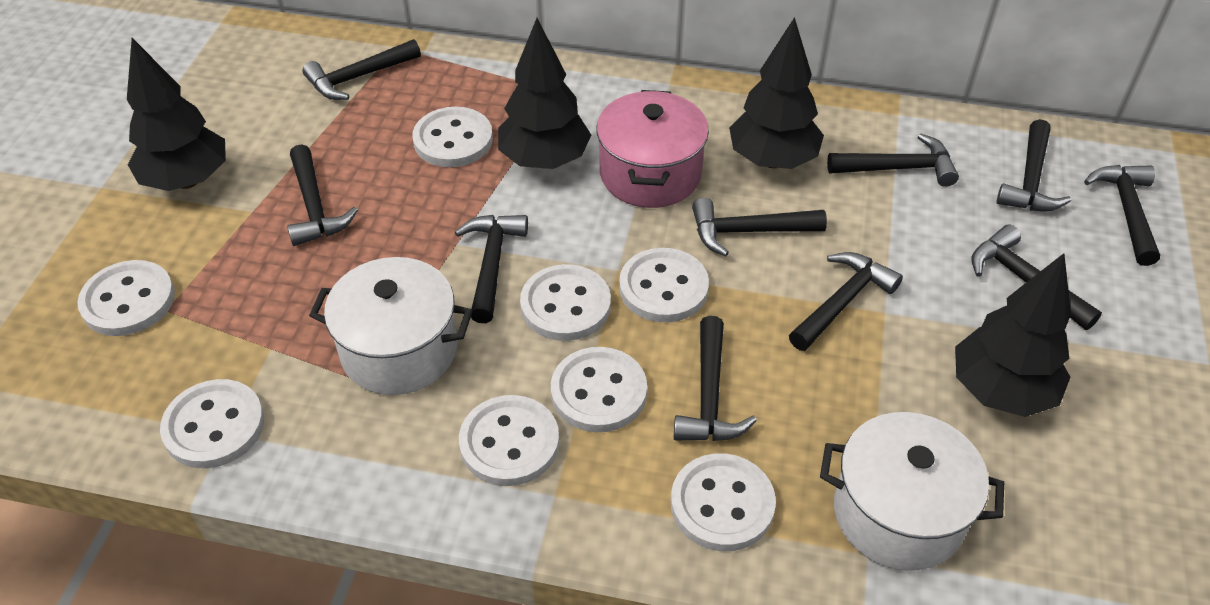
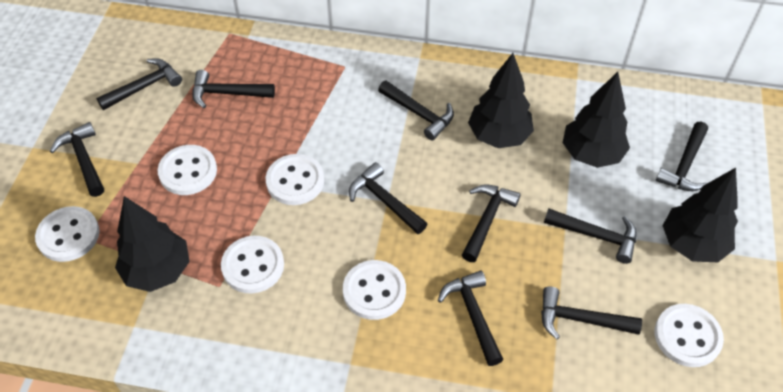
pink pot: 1 -> 0
white button: 8 -> 6
white pot: 2 -> 0

